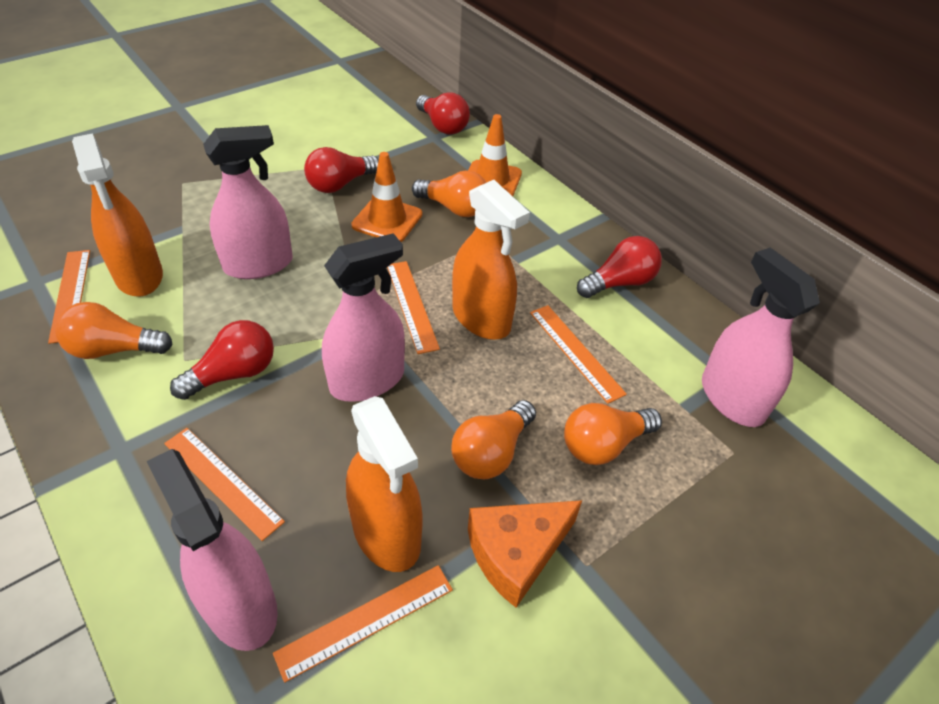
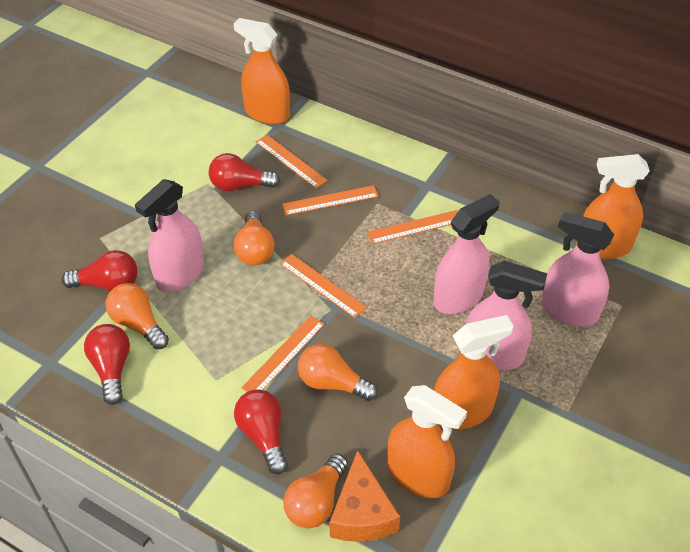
orange spray bottle: 3 -> 4
orange traffic cone: 2 -> 0

